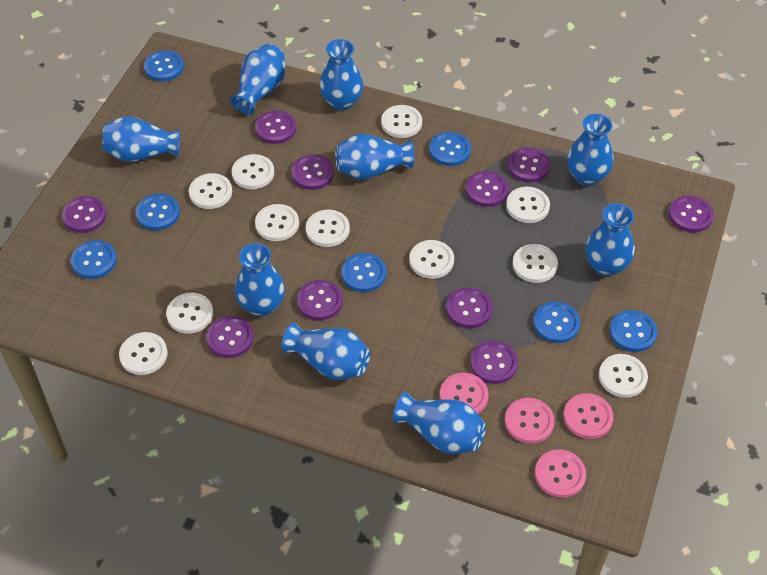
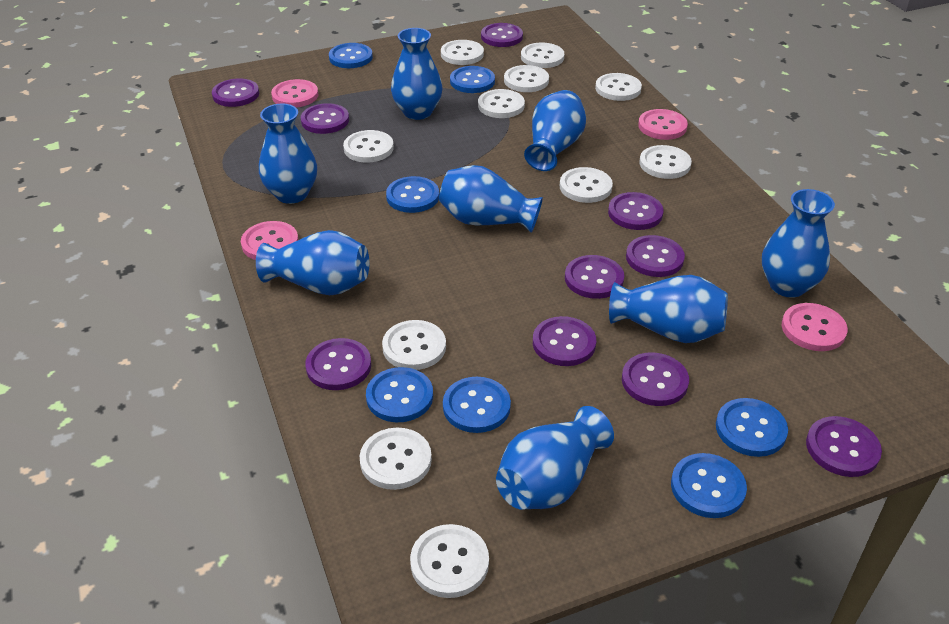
blue vase: 9 -> 8

